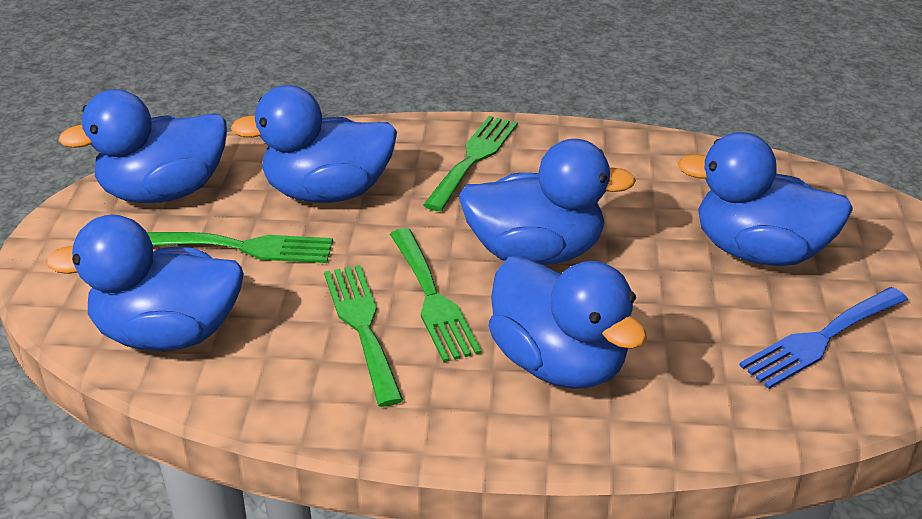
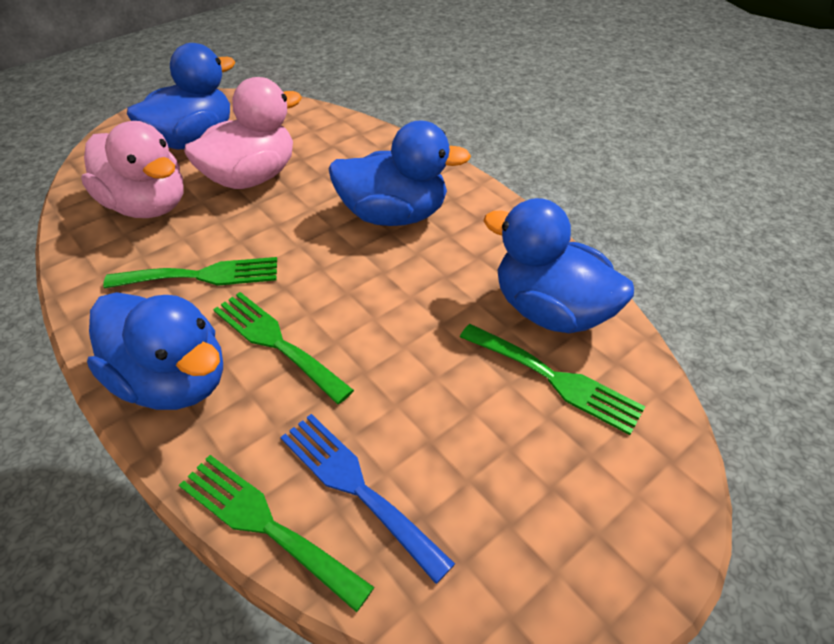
blue duck: 6 -> 4
pink duck: 0 -> 2

